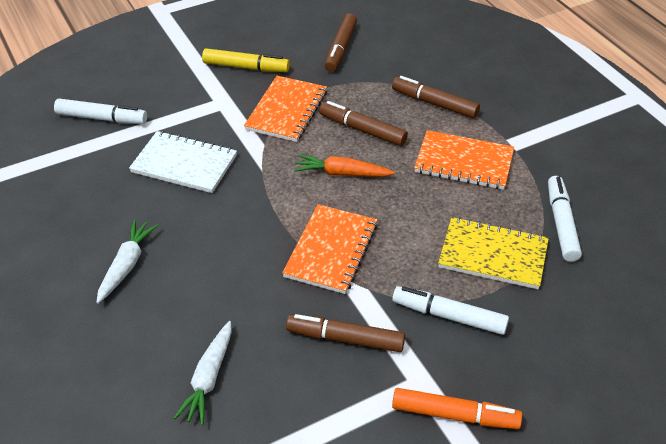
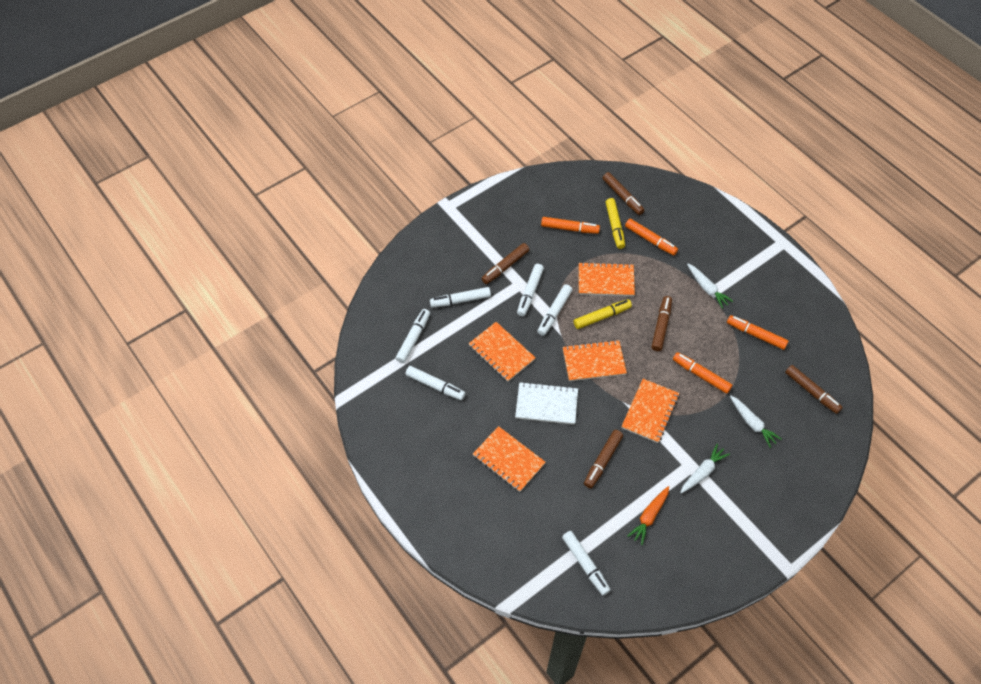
brown marker: 4 -> 5
orange marker: 1 -> 4
orange notebook: 3 -> 5
white carrot: 2 -> 3
white marker: 3 -> 6
yellow marker: 1 -> 2
yellow notebook: 1 -> 0

